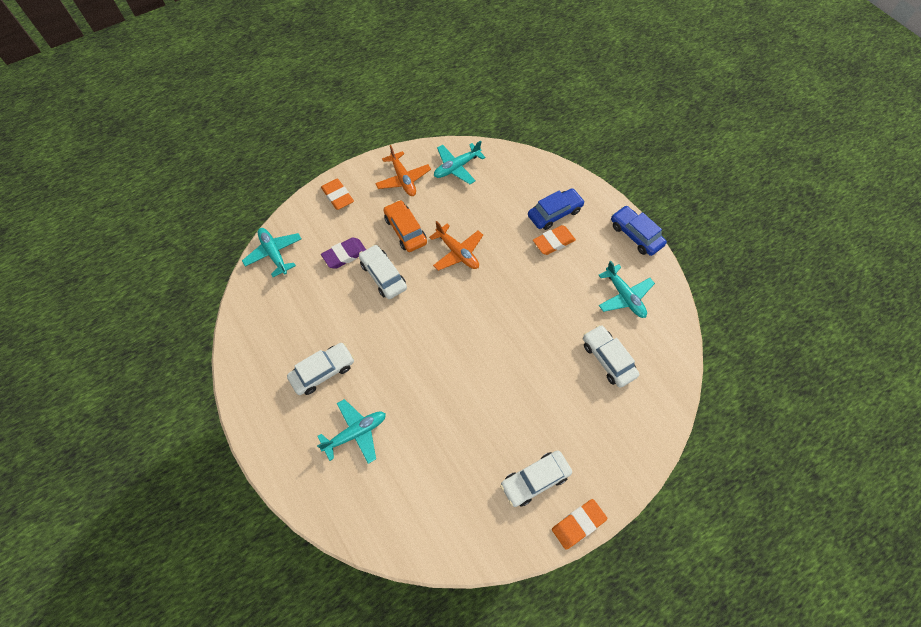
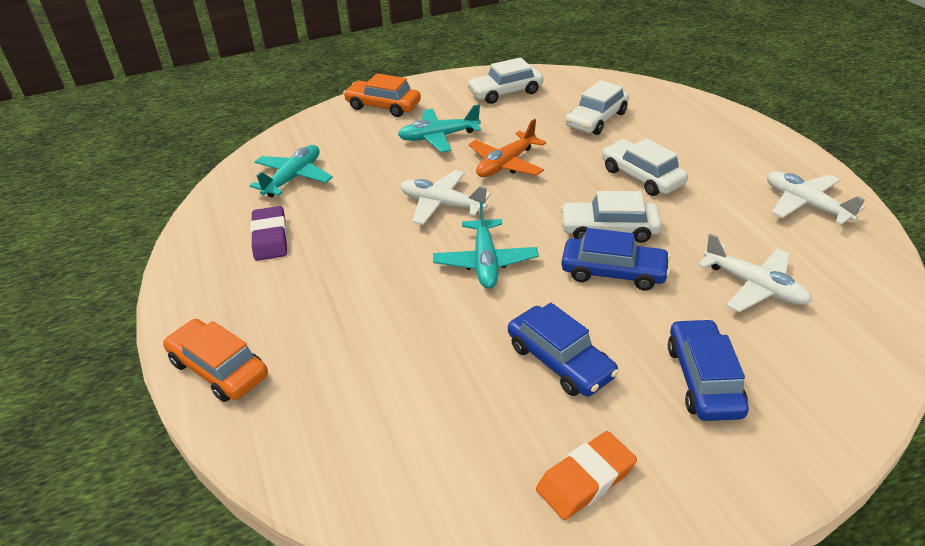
blue car: 2 -> 3
orange car: 1 -> 2
orange eraser: 3 -> 1
orange plane: 2 -> 1
turquoise plane: 4 -> 3
white plane: 0 -> 3

